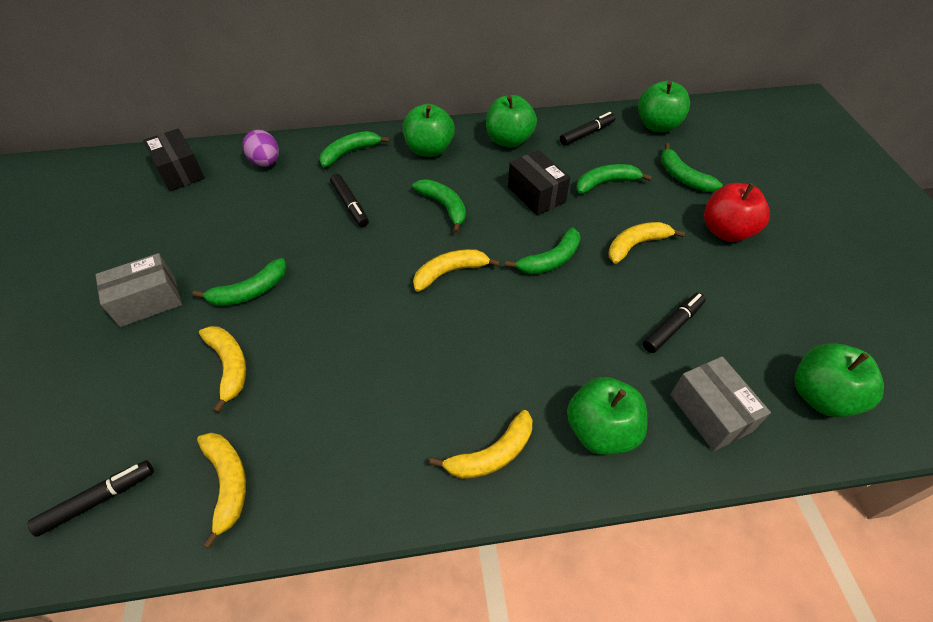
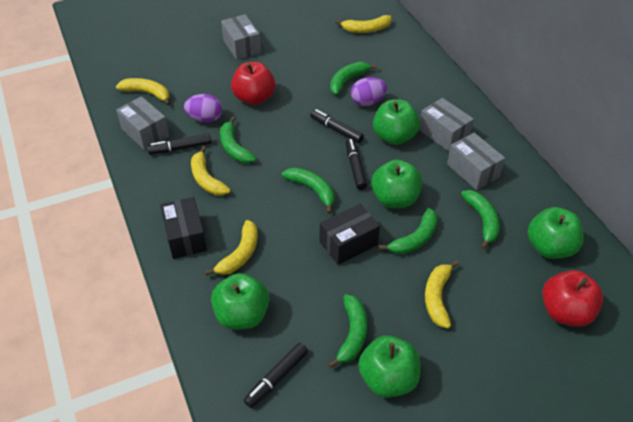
grey box: 2 -> 4
purple egg: 1 -> 2
red apple: 1 -> 2

